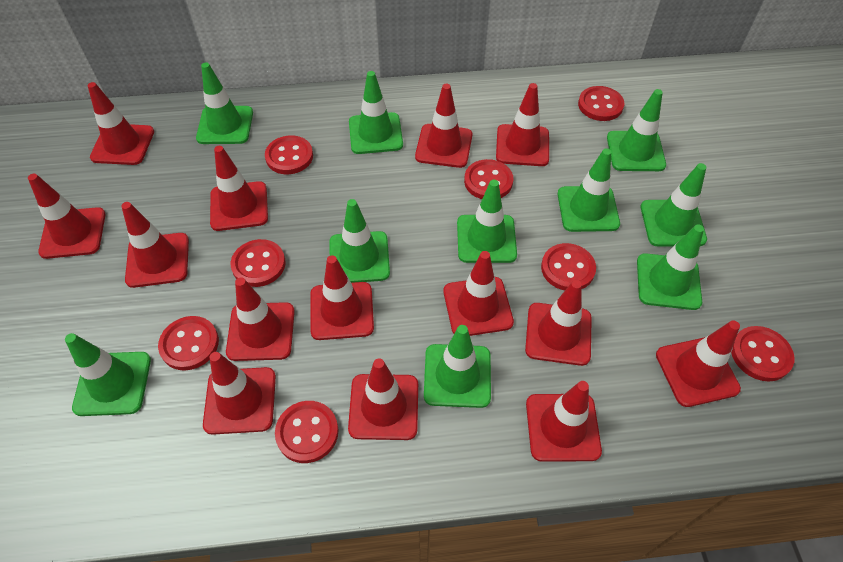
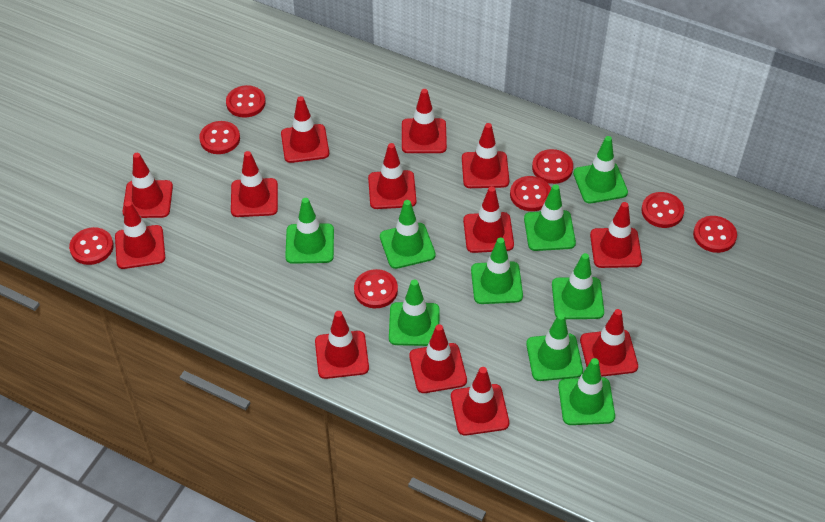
green traffic cone: 10 -> 9
red traffic cone: 14 -> 13

